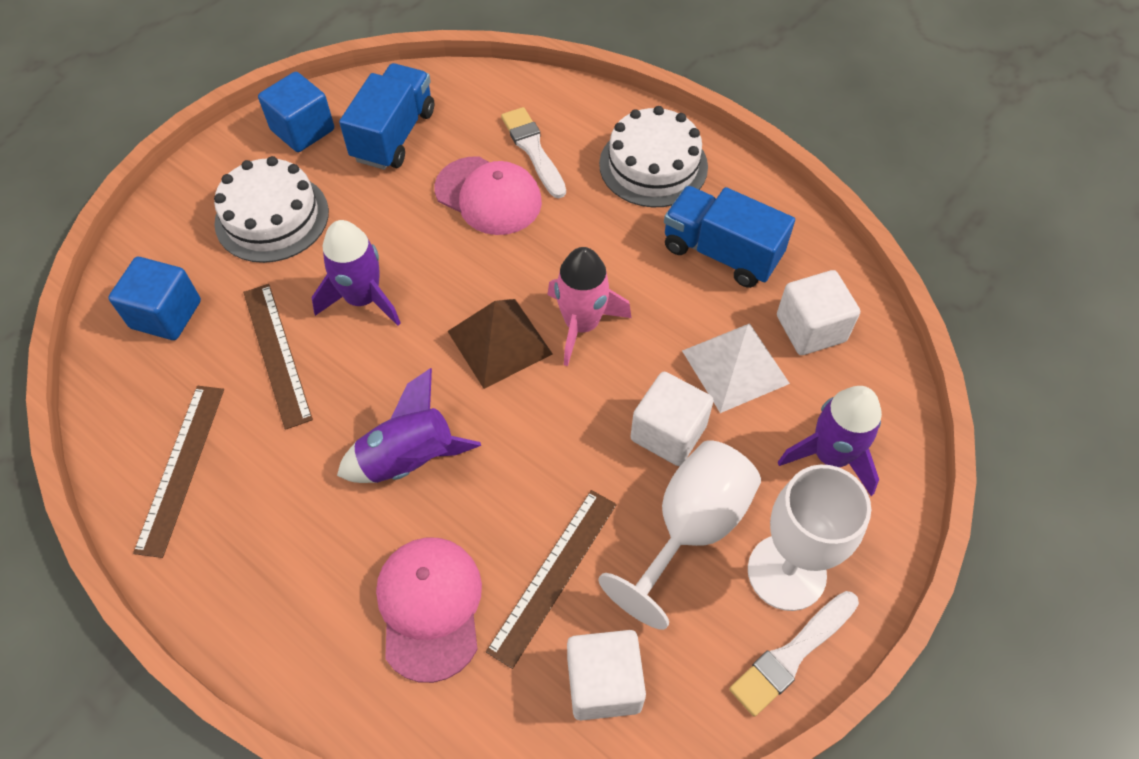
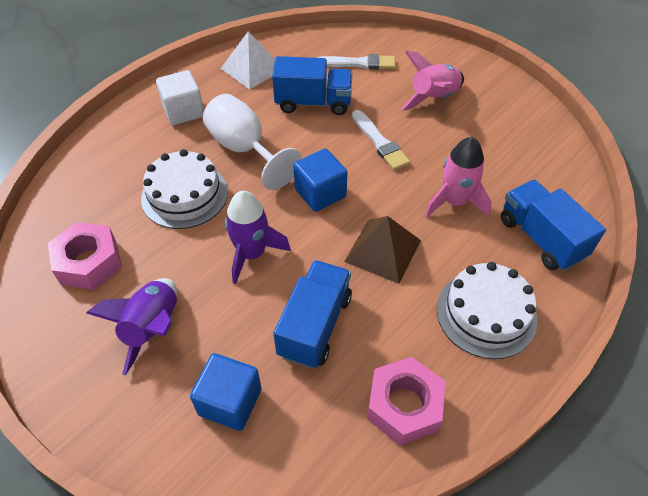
blue truck: 2 -> 3
brown ruler: 3 -> 0
pink cap: 2 -> 0
pink nut: 0 -> 2
pink rocket: 1 -> 2
purple rocket: 3 -> 2
white cube: 3 -> 1
white goblet: 2 -> 1

